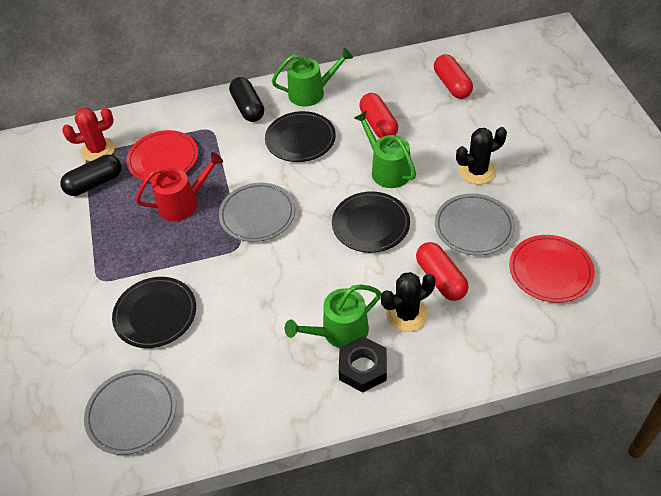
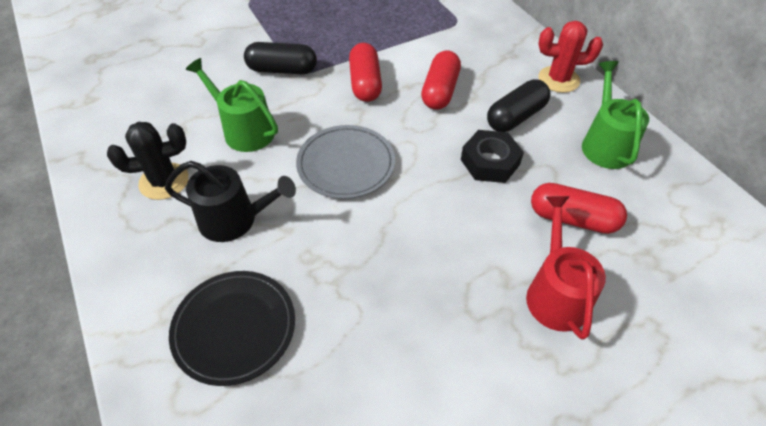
black cactus: 2 -> 1
black plate: 3 -> 1
black watering can: 0 -> 1
green watering can: 3 -> 2
grey plate: 3 -> 1
red plate: 2 -> 0

